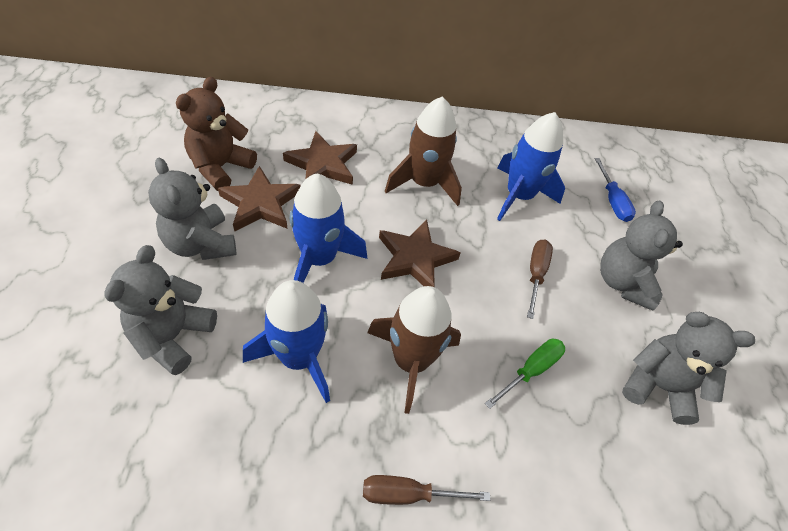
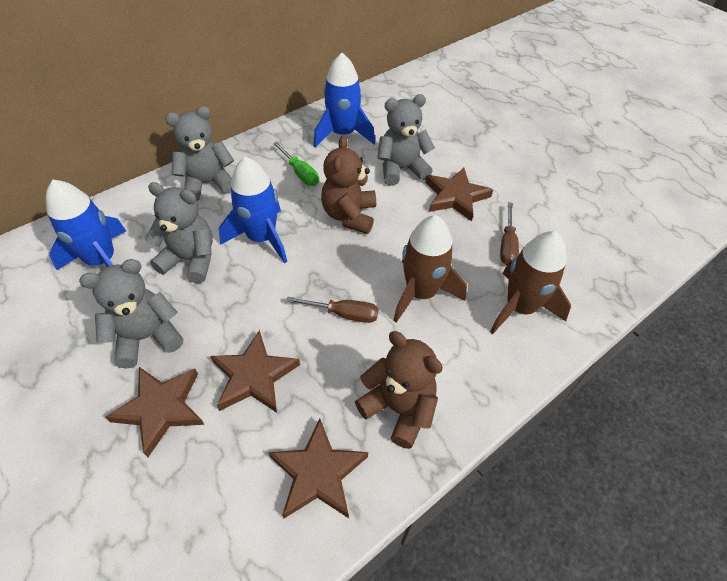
blue screwdriver: 1 -> 0
brown star: 3 -> 4
brown teddy bear: 1 -> 2

